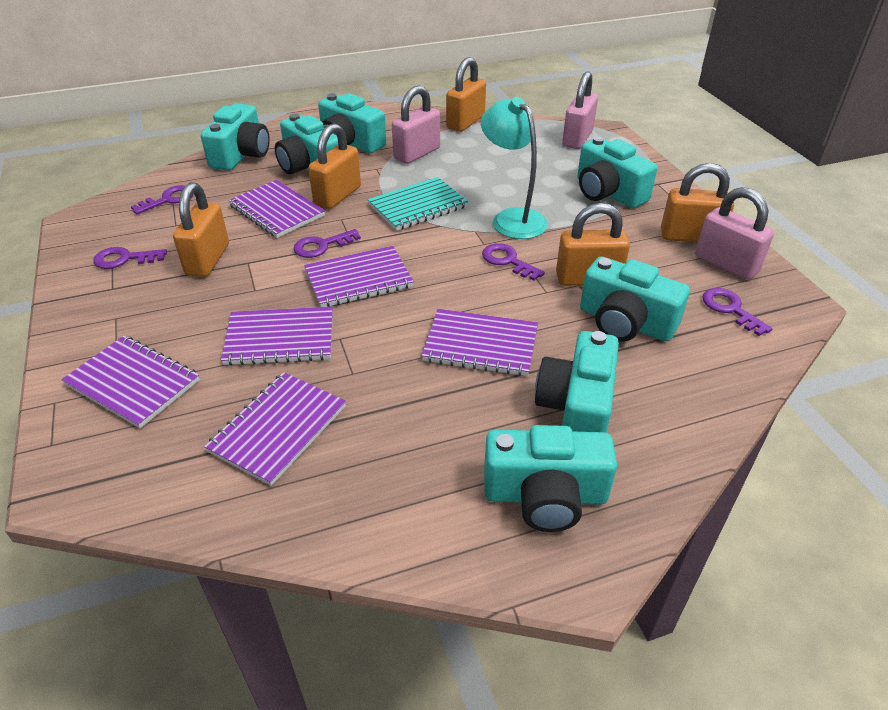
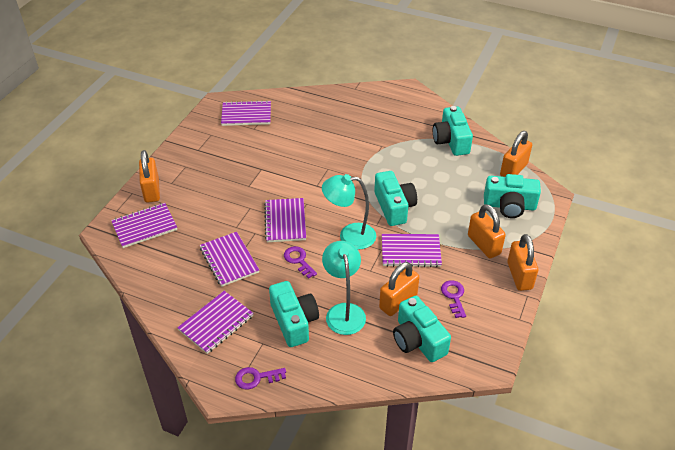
pink padlock: 3 -> 0
purple key: 5 -> 3
turquoise camera: 7 -> 5
turquoise lamp: 1 -> 2
turquoise notebook: 1 -> 0

